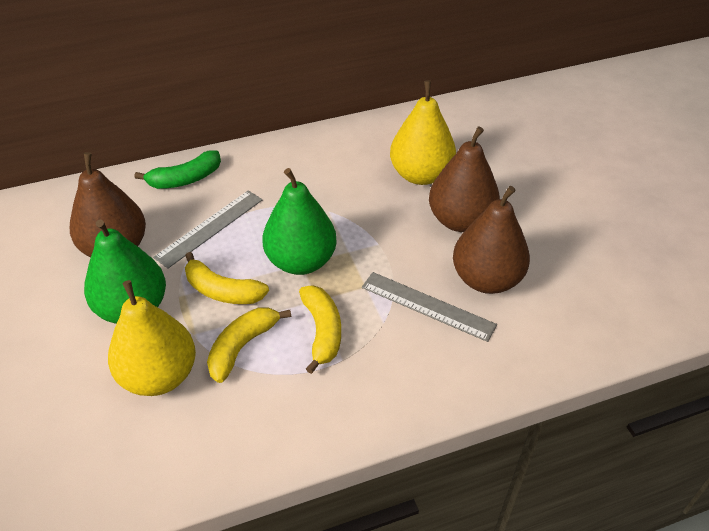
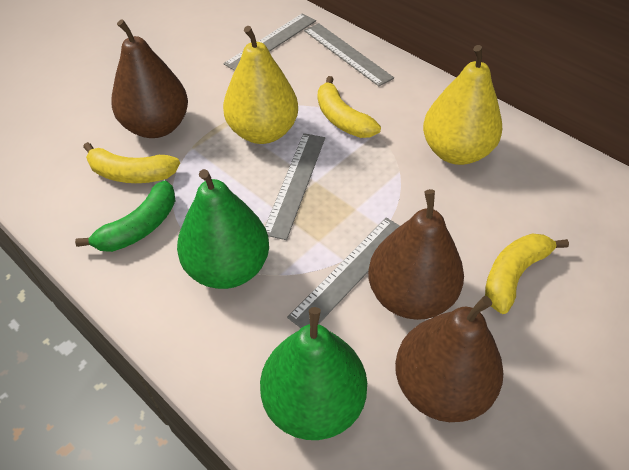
grey ruler: 2 -> 4

